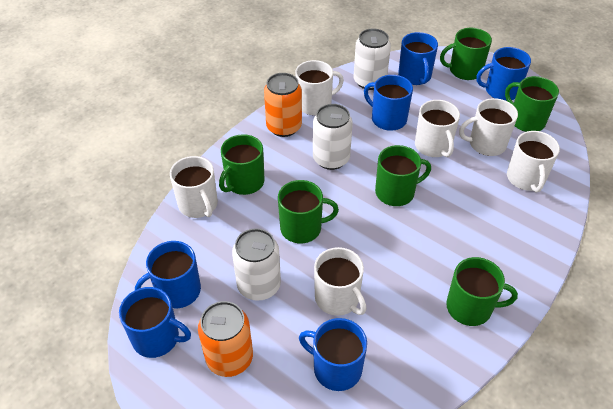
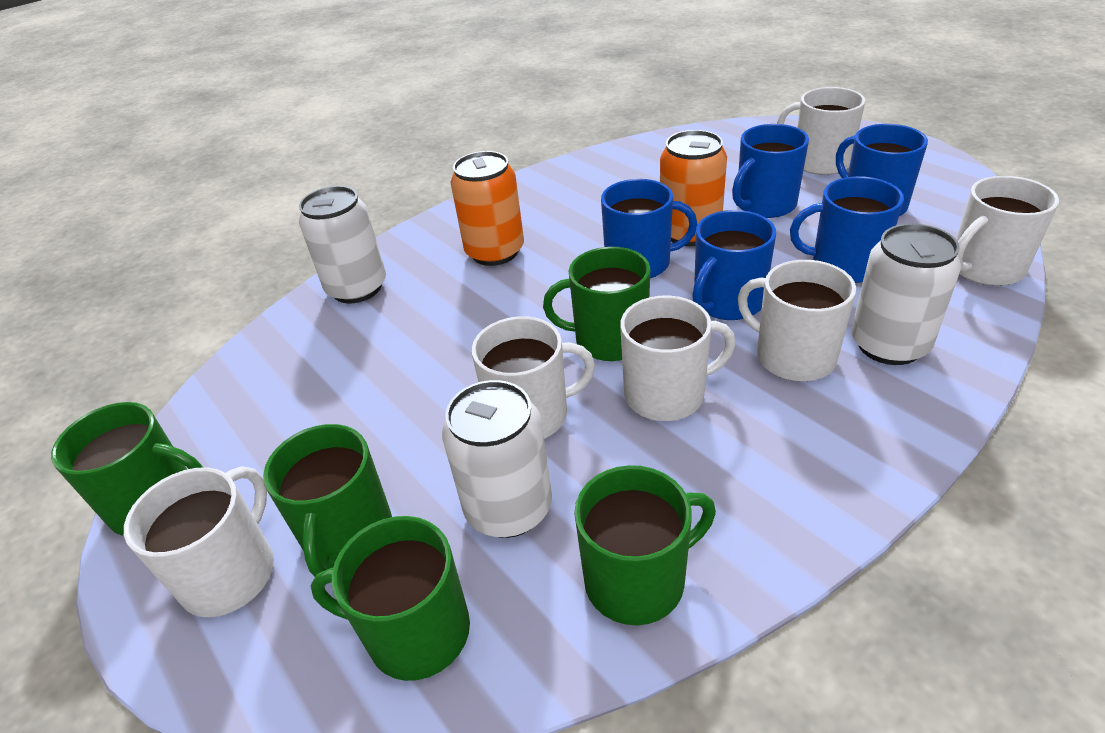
blue mug: 6 -> 5
green mug: 6 -> 5

